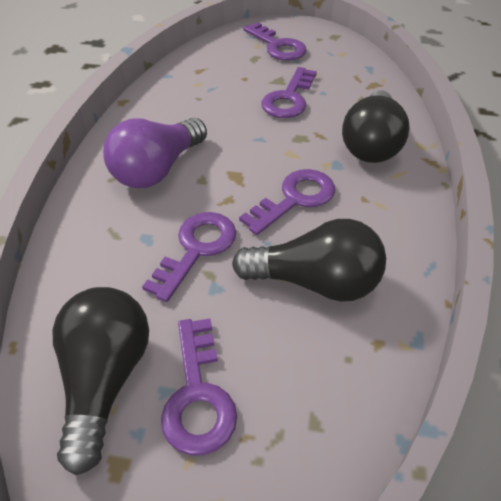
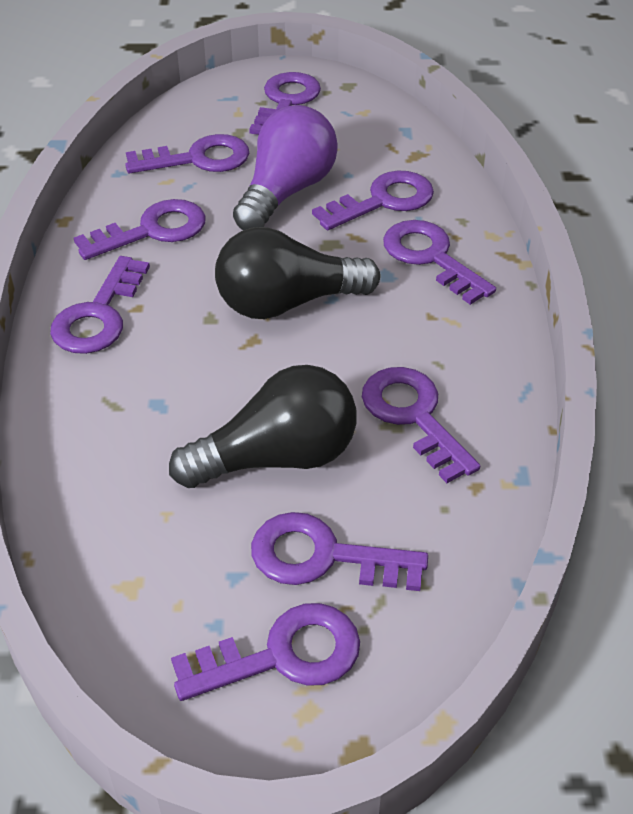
black light bulb: 3 -> 2
purple key: 5 -> 9

